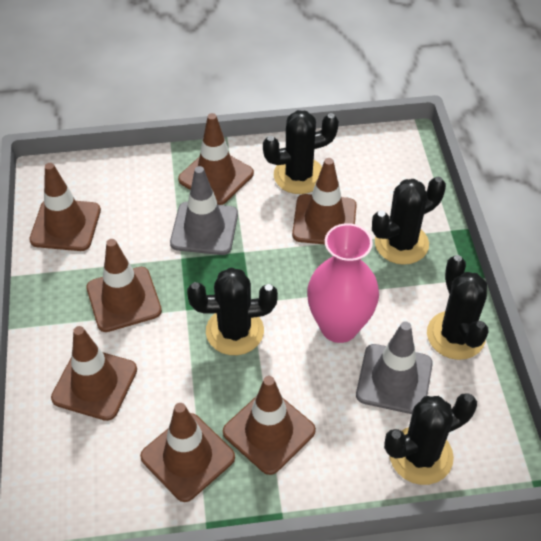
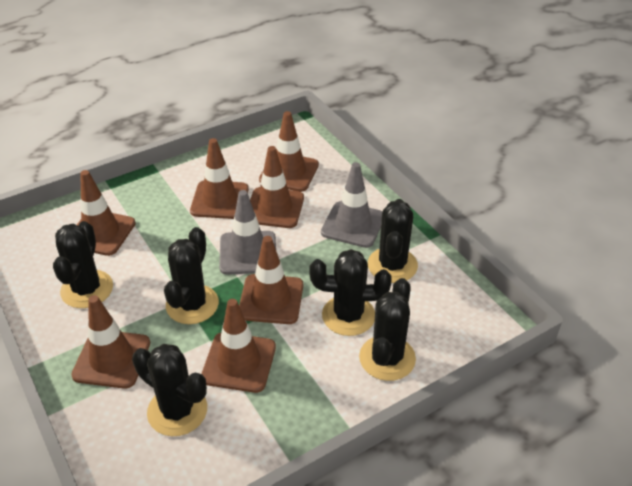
black cactus: 5 -> 6
pink vase: 1 -> 0

